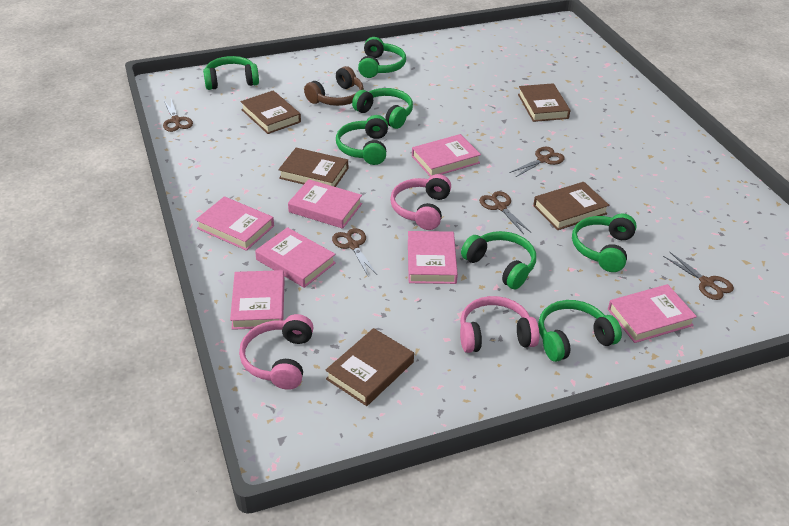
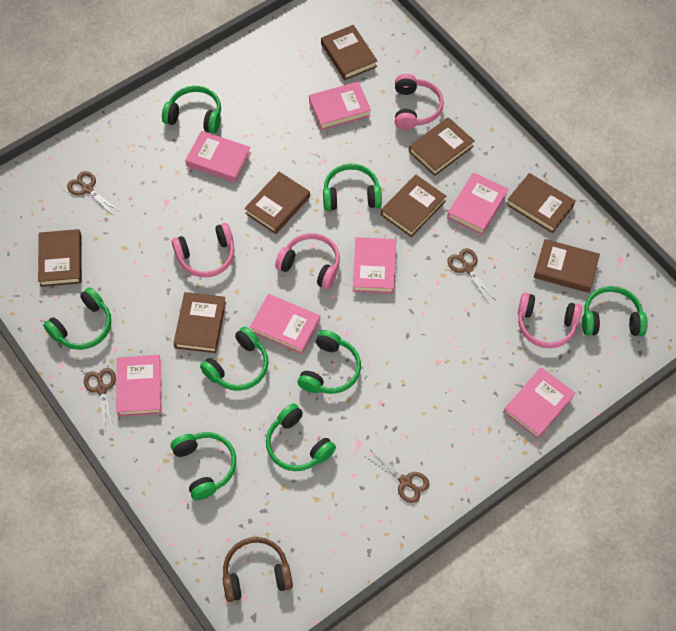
brown book: 5 -> 8
brown scissors: 5 -> 4
green headphones: 7 -> 8
pink headphones: 3 -> 4

